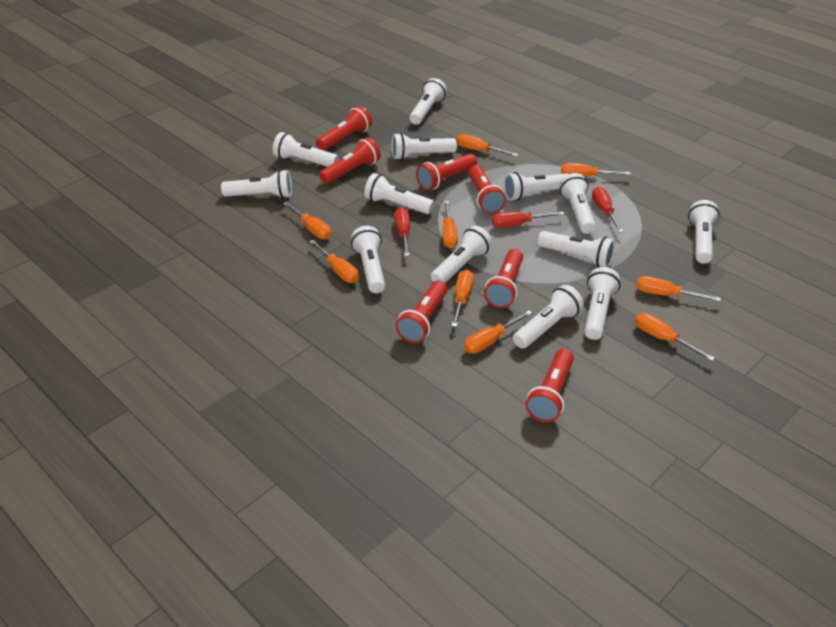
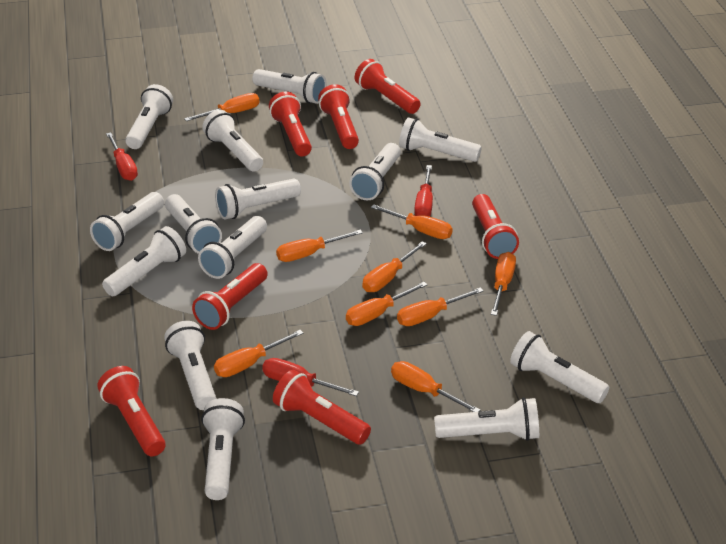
white flashlight: 13 -> 14

